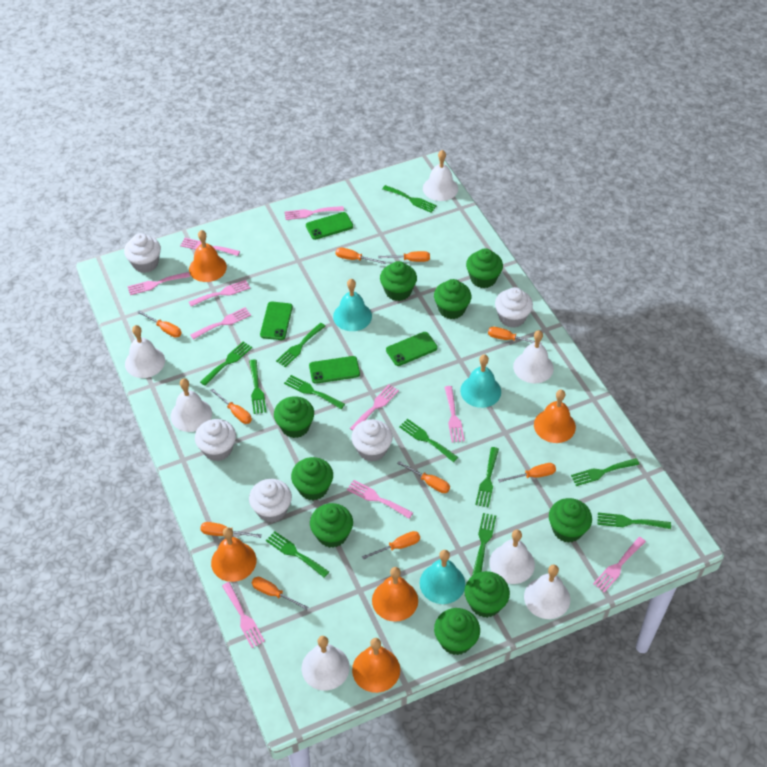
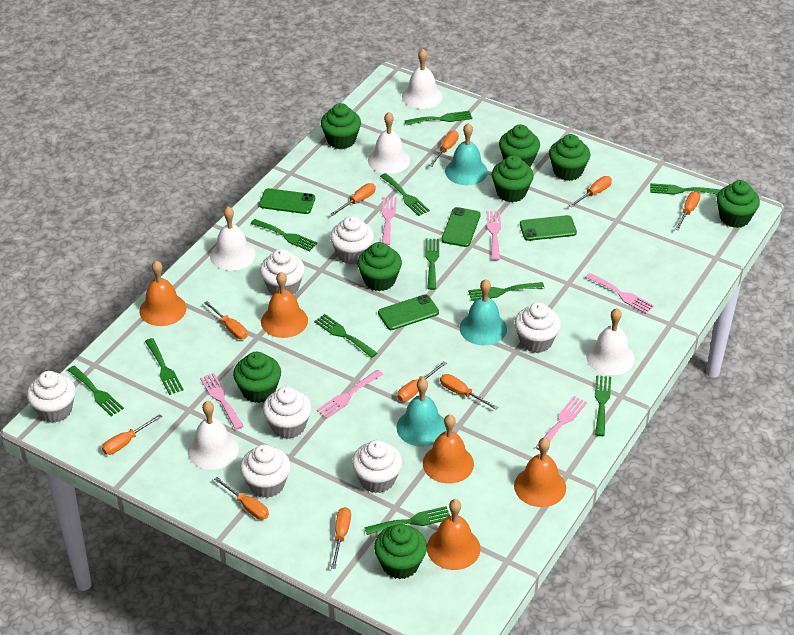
green cupcake: 9 -> 8
pink fork: 10 -> 6
white bell: 7 -> 5
white cupcake: 5 -> 7

